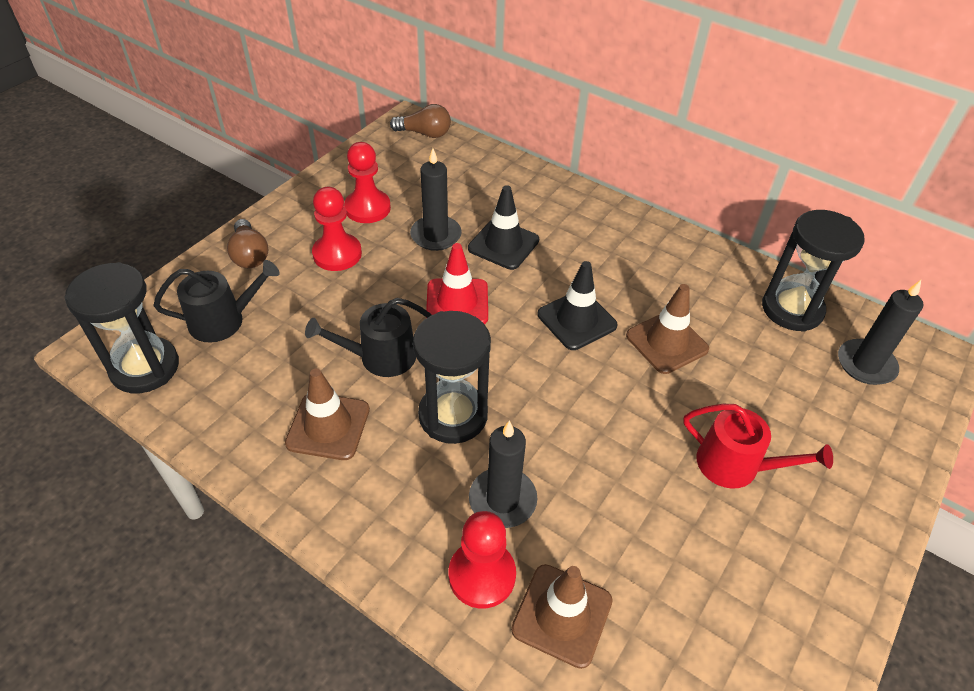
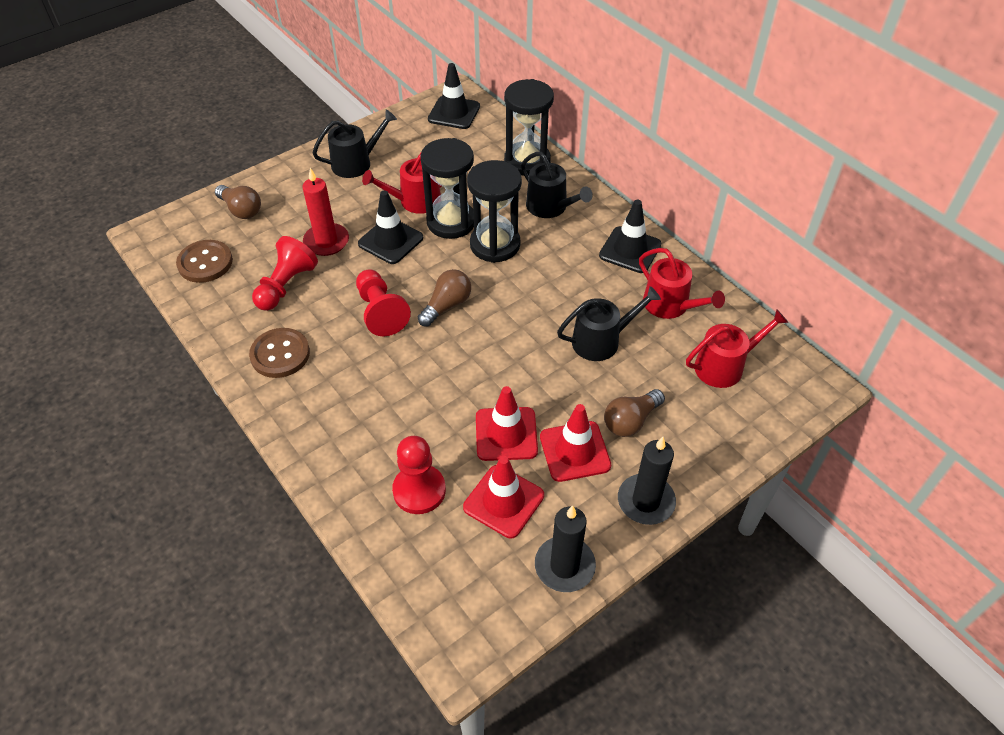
black candle: 3 -> 2
black traffic cone: 2 -> 3
black watering can: 2 -> 3
brown button: 0 -> 2
brown light bulb: 2 -> 3
brown traffic cone: 3 -> 0
red candle: 0 -> 1
red traffic cone: 1 -> 3
red watering can: 1 -> 3

